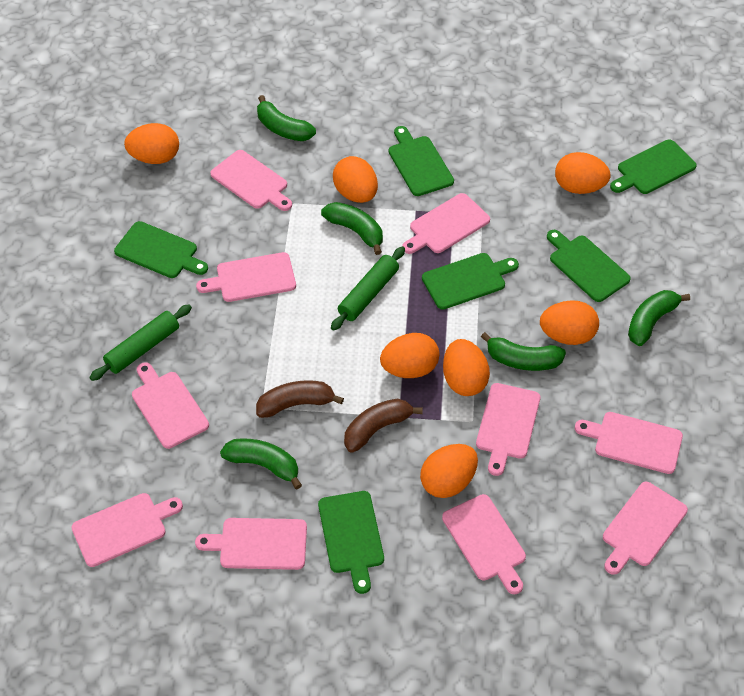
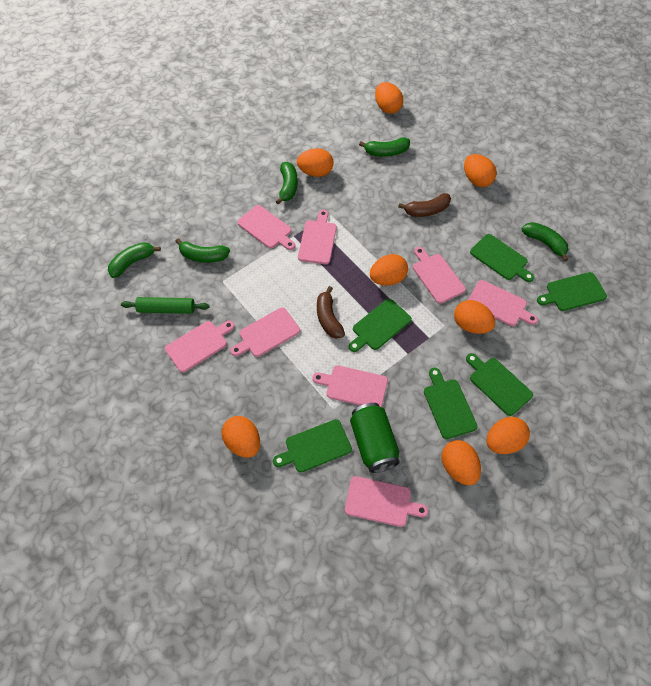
green can: 0 -> 1
green rolling pin: 2 -> 1
orange egg: 7 -> 8
pink cutting board: 10 -> 8

